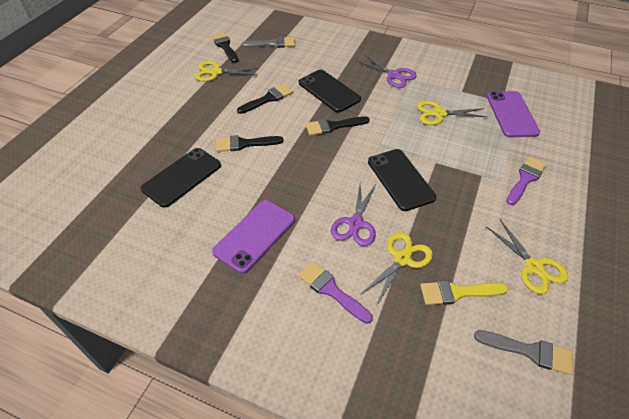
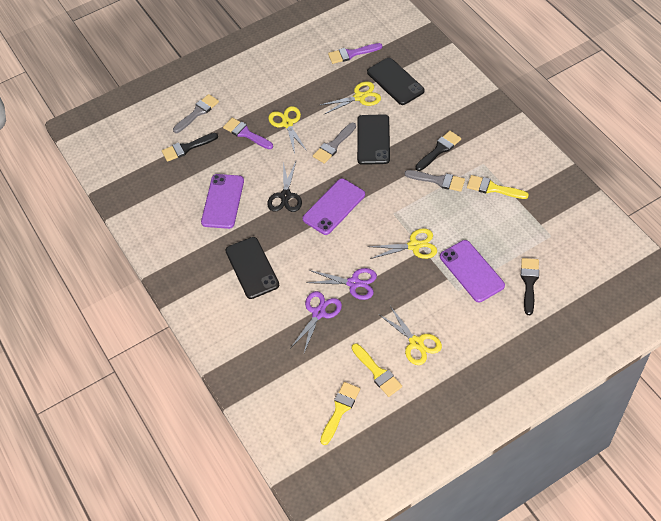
black brush: 4 -> 3
black scissors: 0 -> 1
grey brush: 2 -> 3
purple phone: 2 -> 3
yellow brush: 1 -> 3

